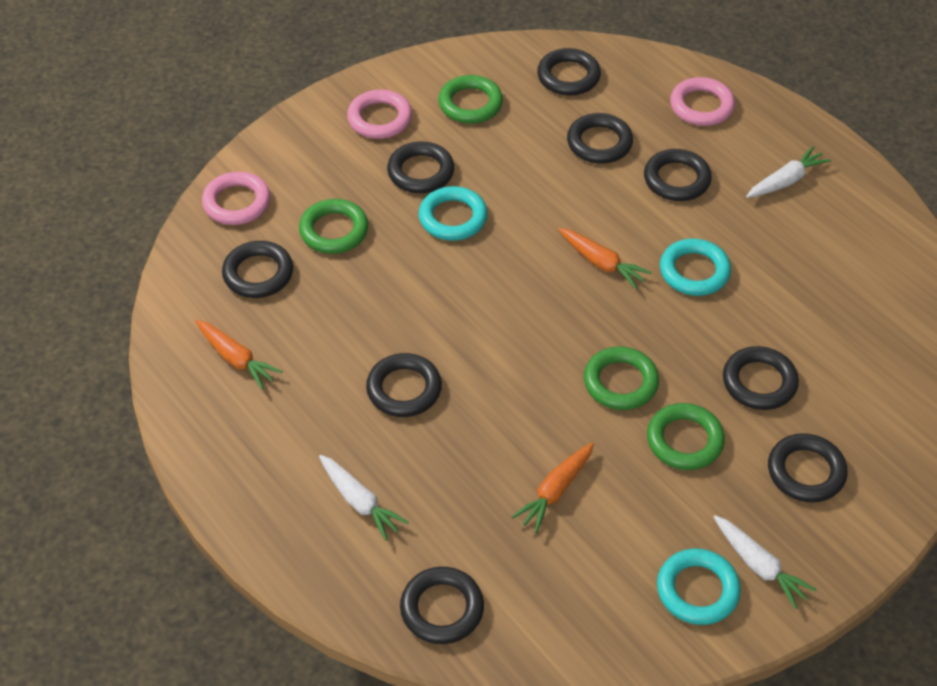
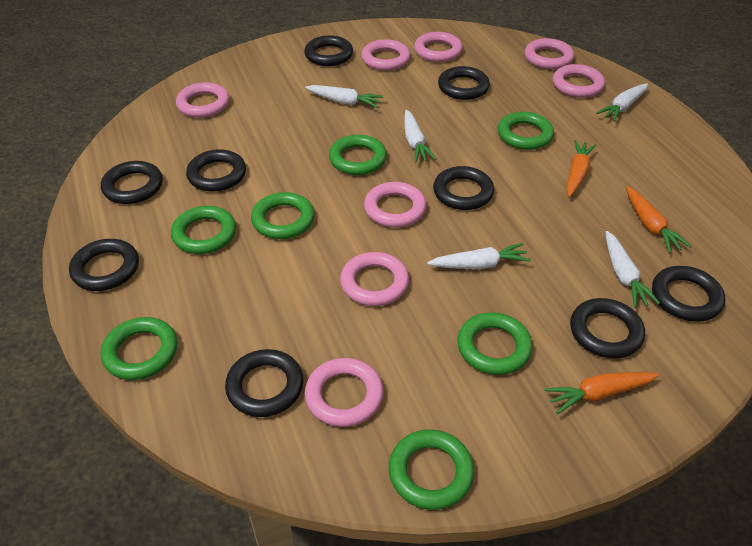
green ring: 4 -> 7
pink ring: 3 -> 8
turquoise ring: 3 -> 0
white carrot: 3 -> 5

